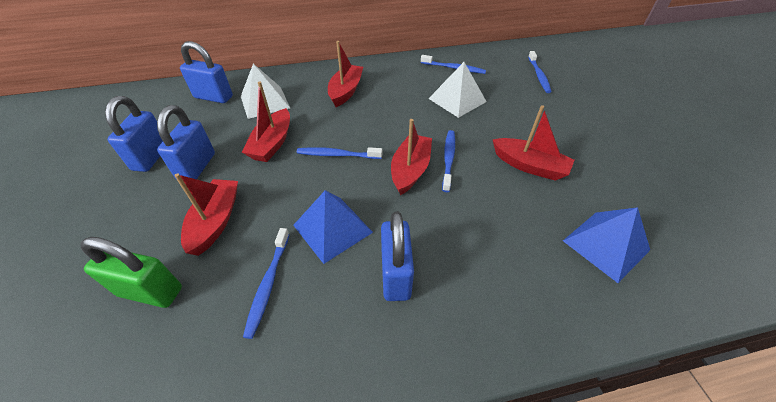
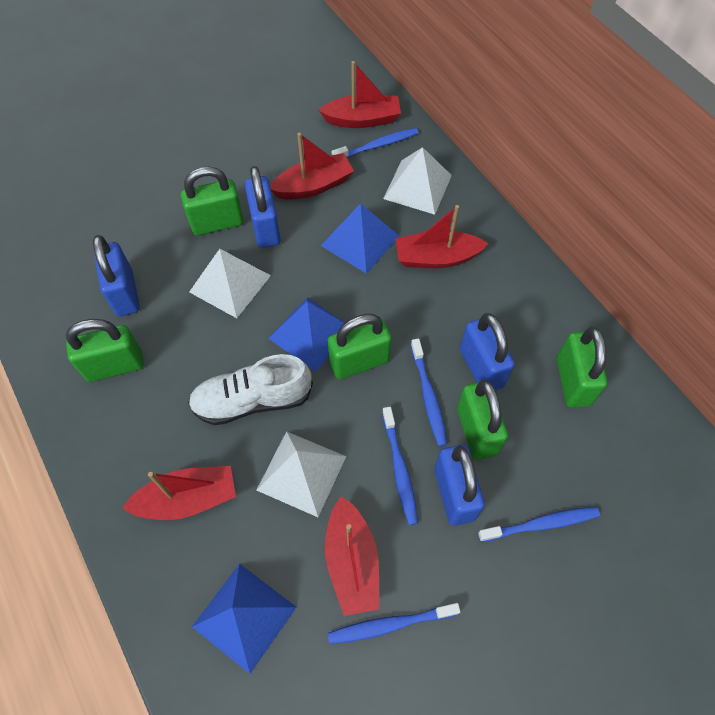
blue pyramid: 2 -> 3
green padlock: 1 -> 5
white pyramid: 2 -> 3
white shoe: 0 -> 1

